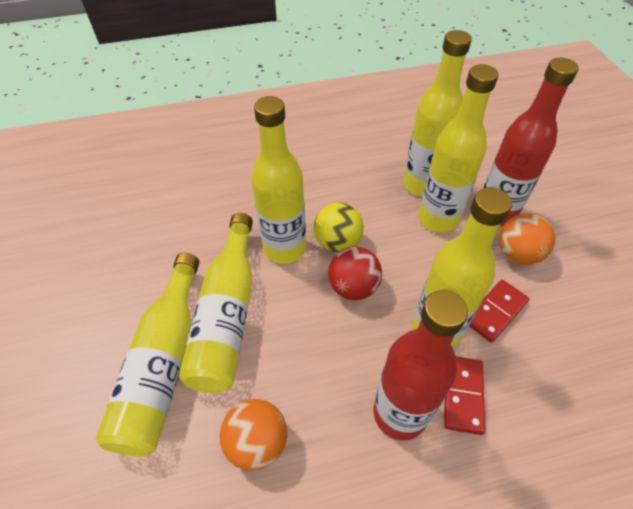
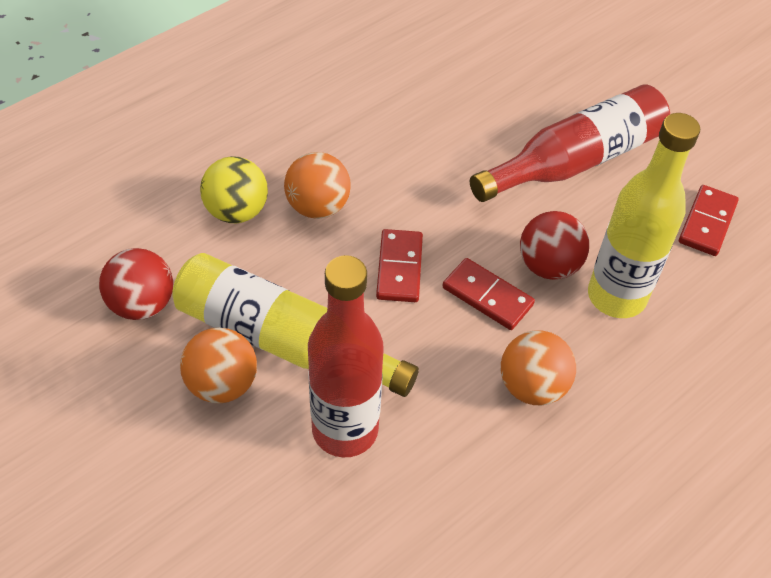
orange ball: 2 -> 3
red ball: 1 -> 2
red domino: 2 -> 3
yellow bottle: 6 -> 2

